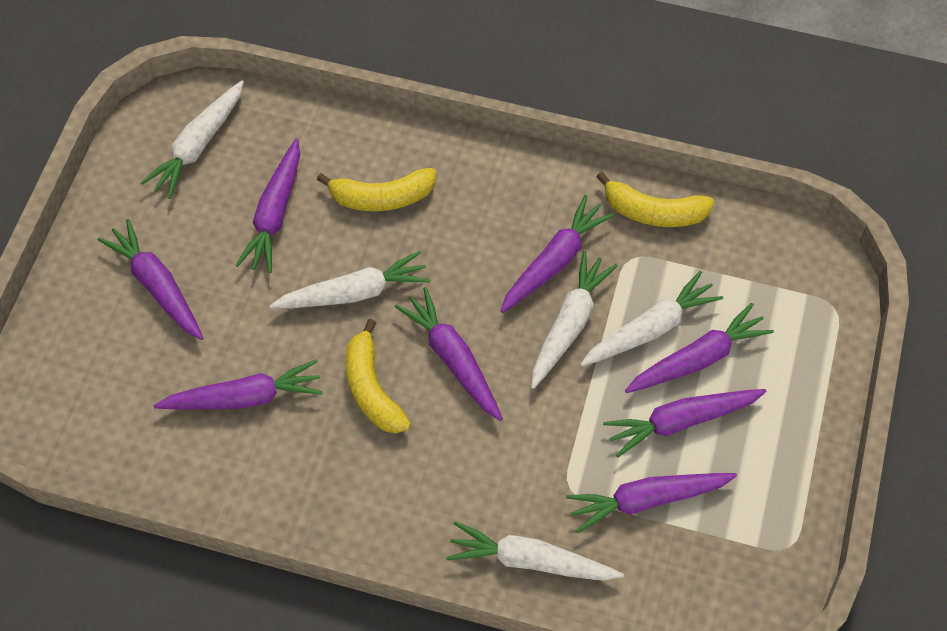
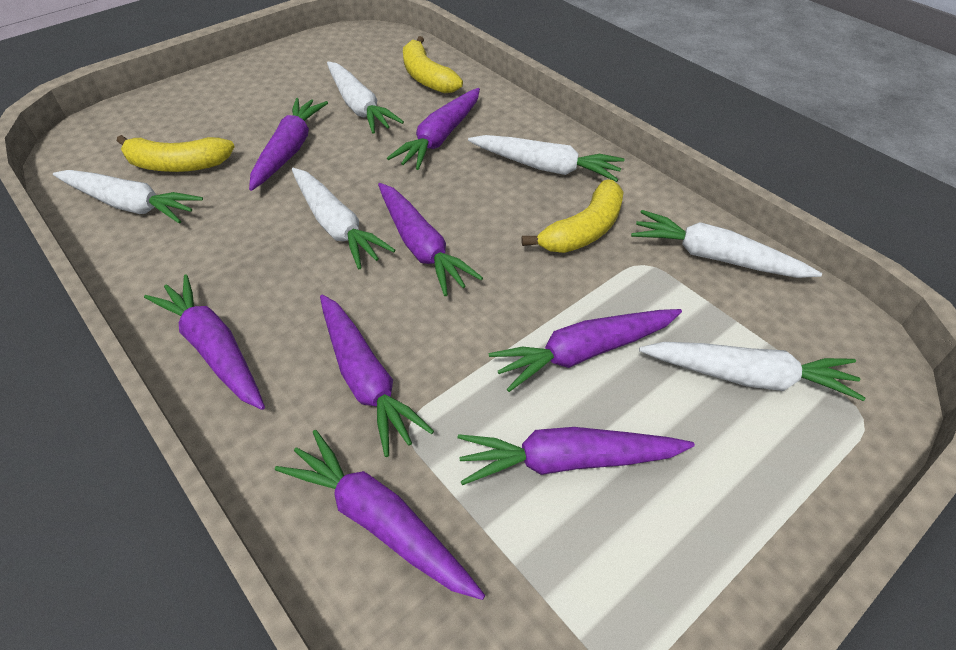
white carrot: 5 -> 6

